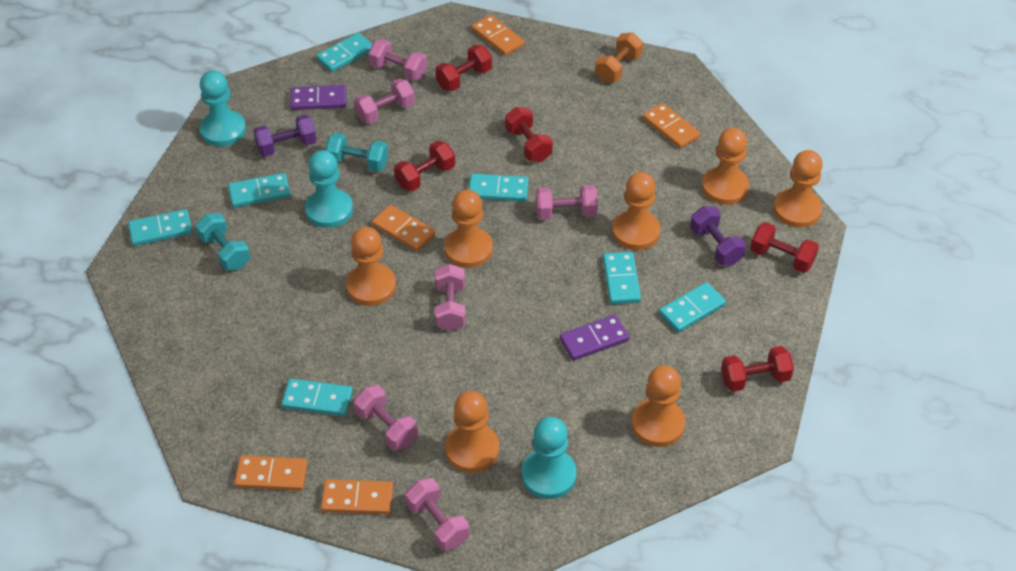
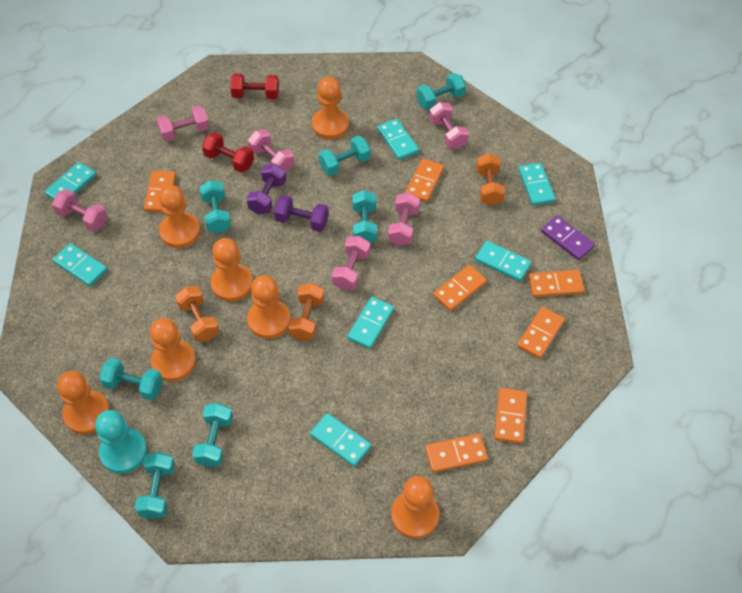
orange domino: 5 -> 7
orange dumbbell: 1 -> 3
purple domino: 2 -> 1
red dumbbell: 5 -> 2
turquoise dumbbell: 2 -> 7
turquoise pawn: 3 -> 1

